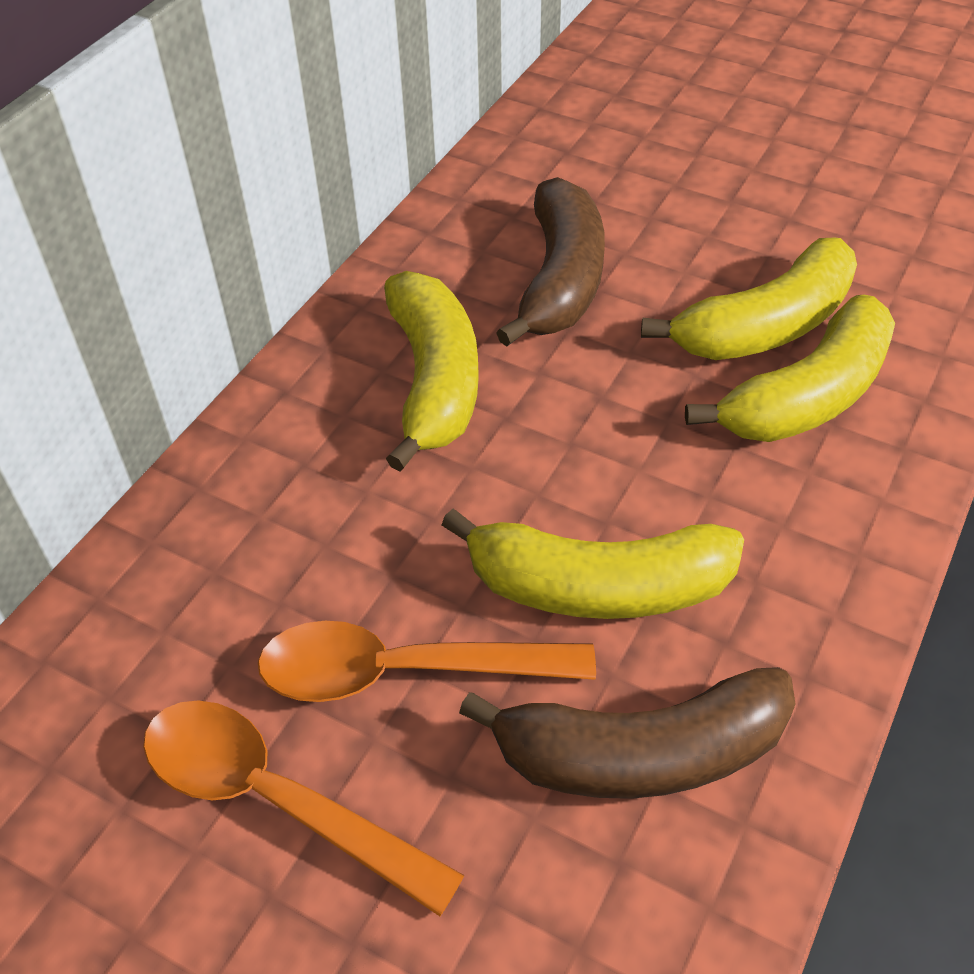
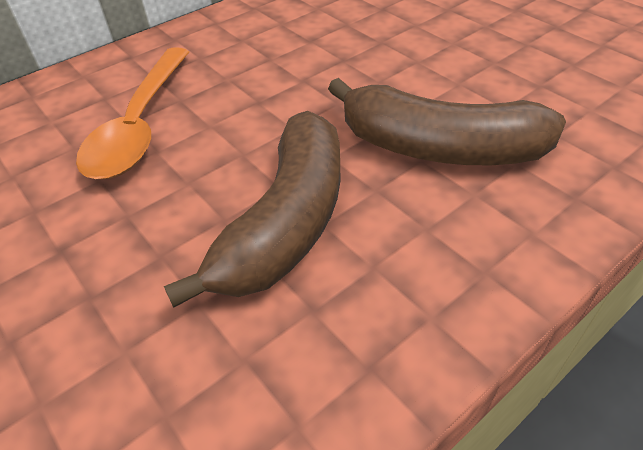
orange spoon: 2 -> 1
yellow banana: 4 -> 0

